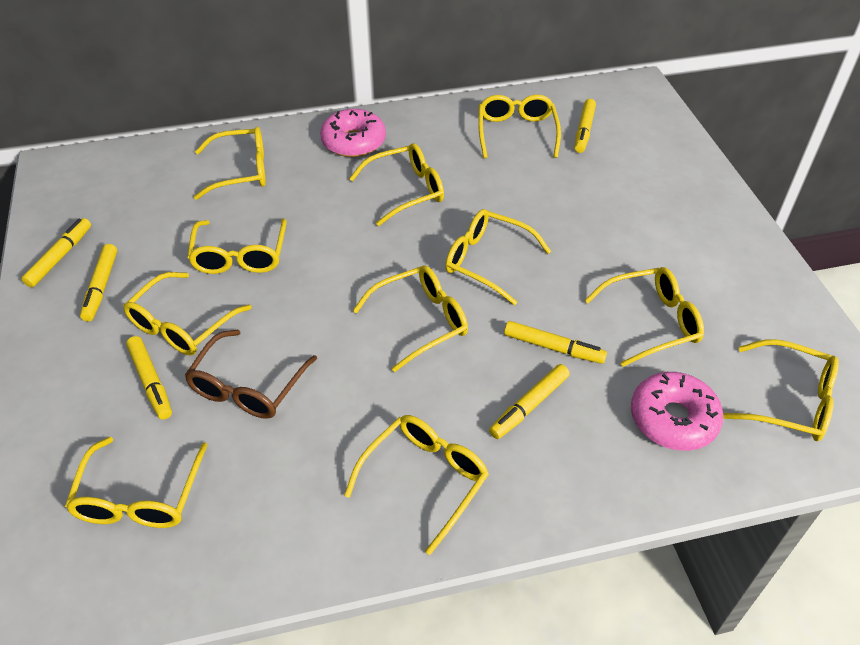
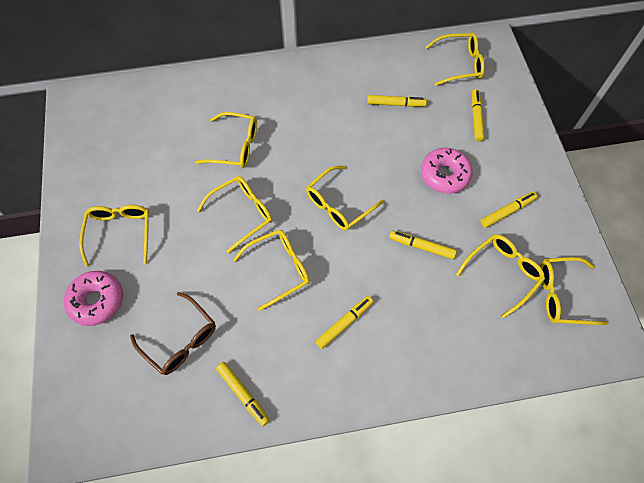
yellow glasses: 11 -> 8

